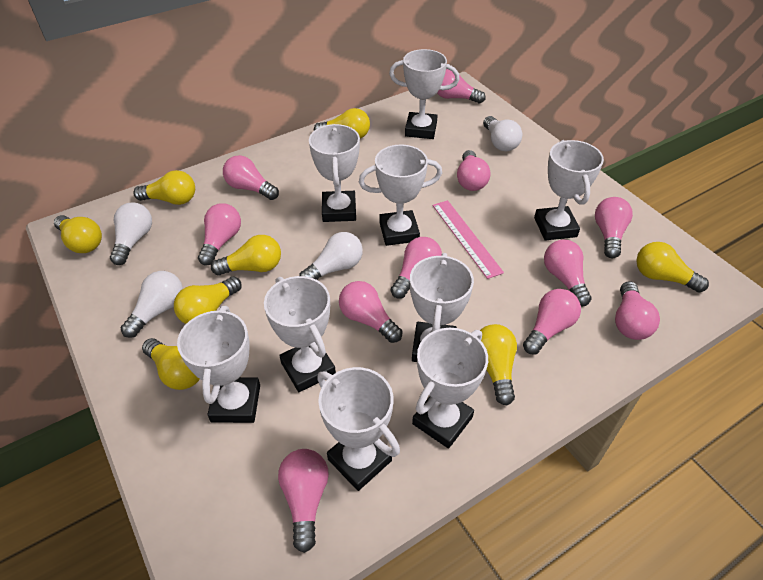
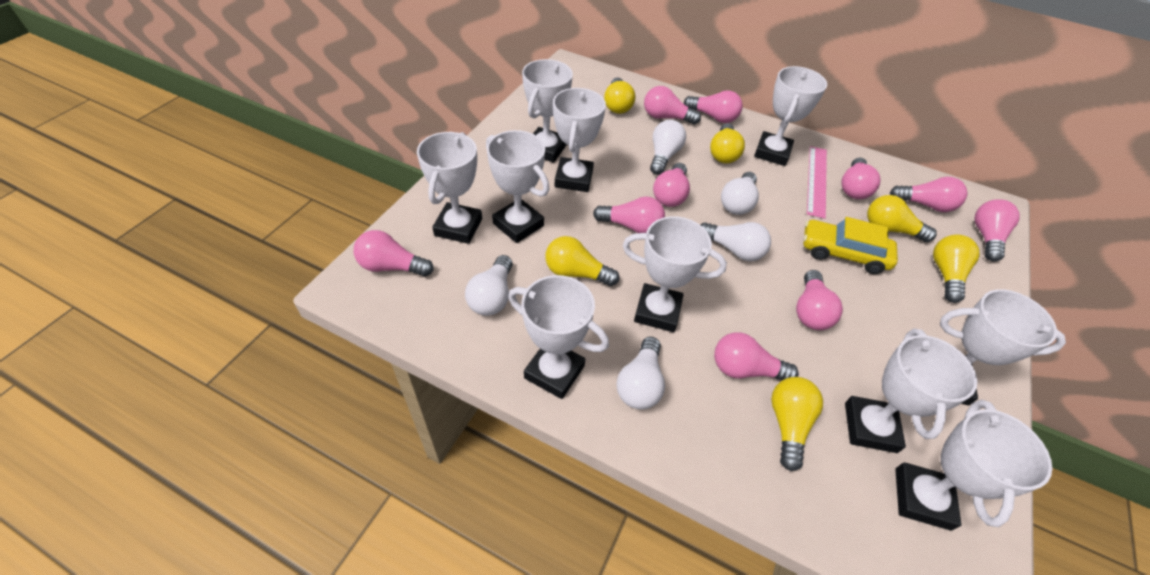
pink light bulb: 11 -> 10
white light bulb: 4 -> 5
white trophy: 9 -> 10
yellow car: 0 -> 1
yellow light bulb: 8 -> 6

